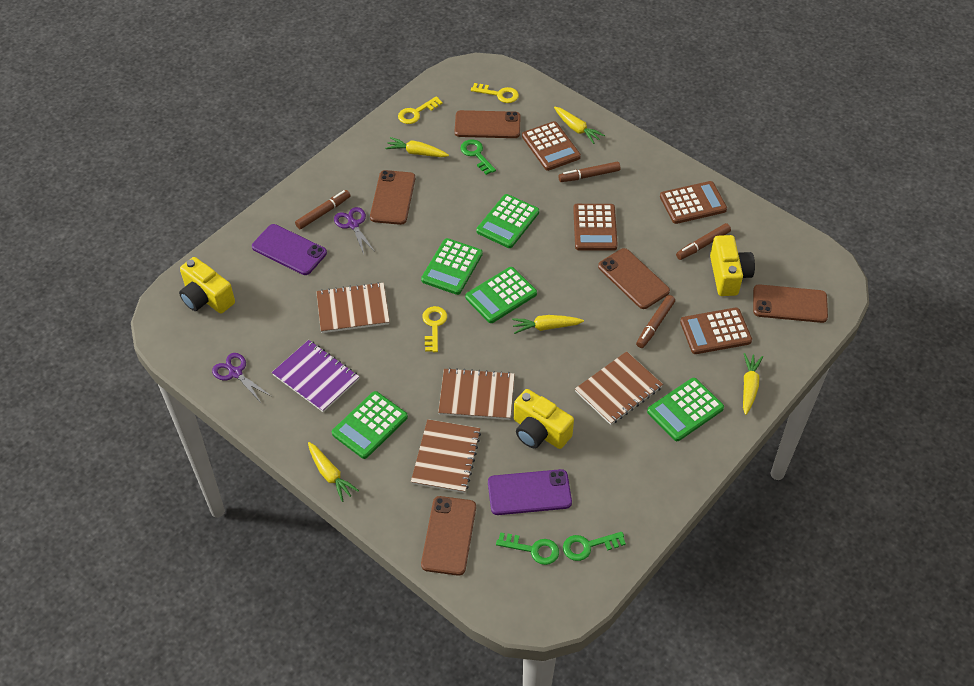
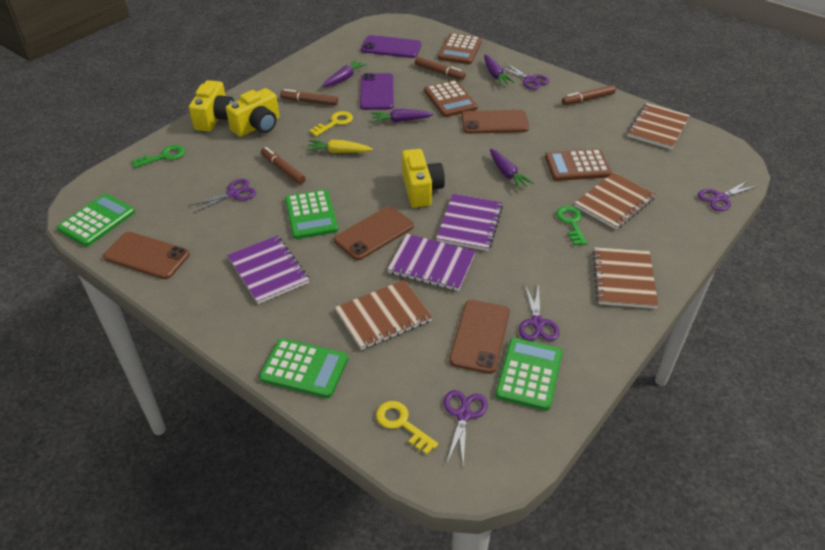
brown calculator: 4 -> 3
brown phone: 5 -> 4
green calculator: 5 -> 4
green key: 3 -> 2
purple carrot: 0 -> 4
purple notebook: 1 -> 3
purple scissors: 2 -> 5
yellow carrot: 5 -> 1
yellow key: 3 -> 2

